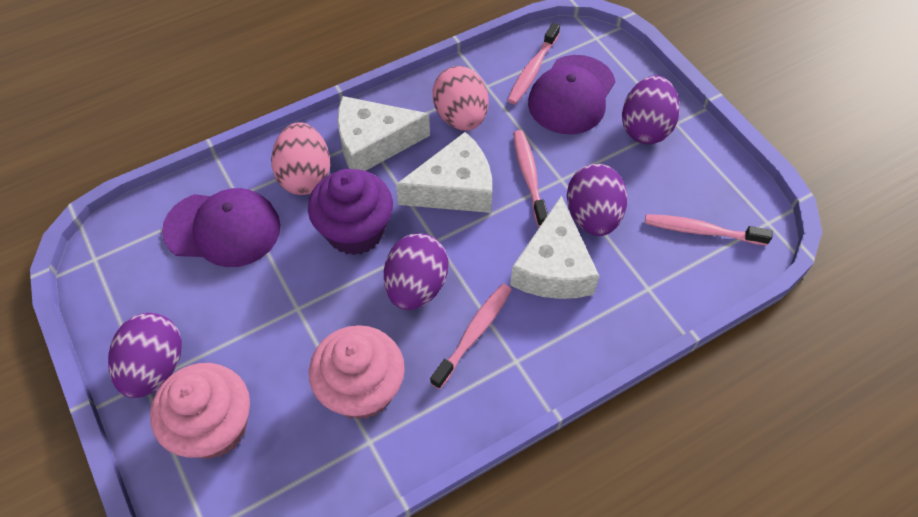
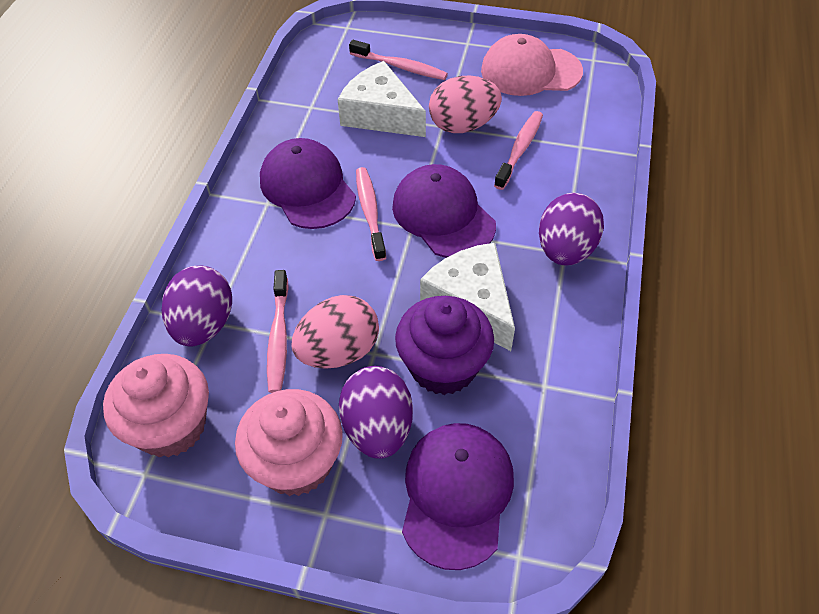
pink cap: 0 -> 1
purple cap: 2 -> 3
purple egg: 4 -> 3
white cheese: 3 -> 2

